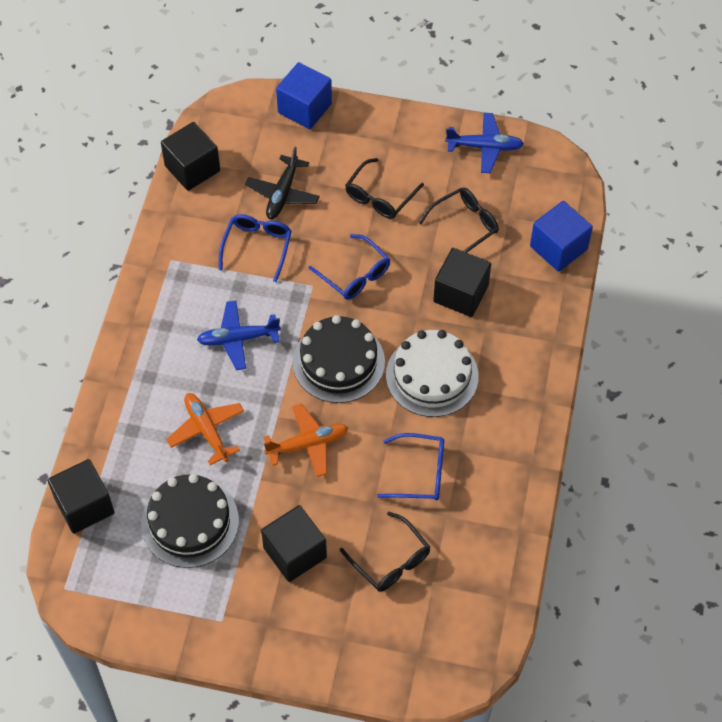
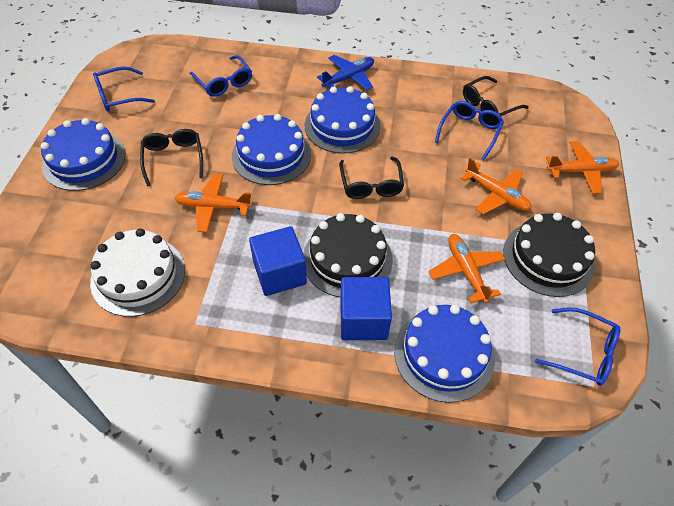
black cube: 4 -> 0
black plane: 1 -> 0
blue cake: 0 -> 4
blue glasses: 3 -> 4
blue plane: 2 -> 1
orange plane: 2 -> 4

